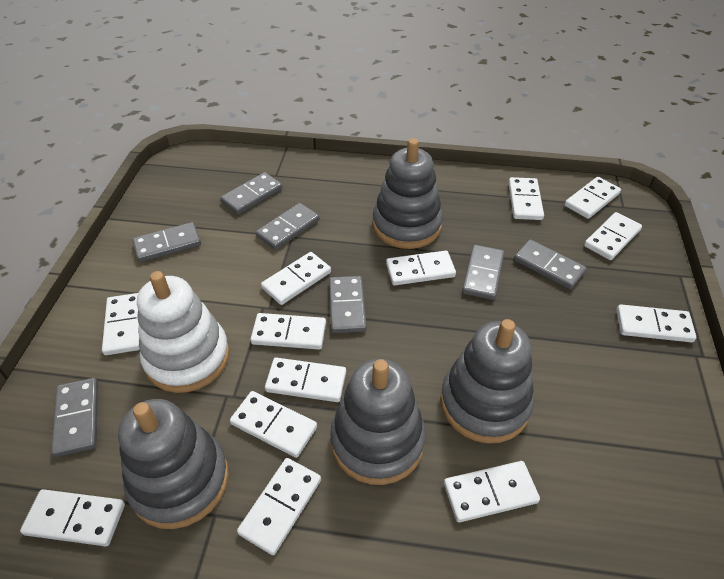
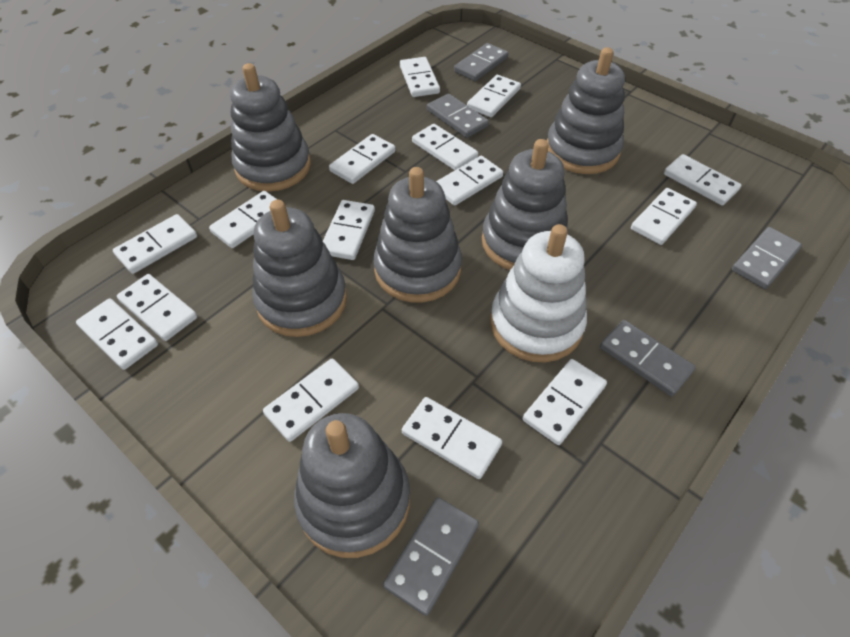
grey domino: 7 -> 5
grey stacking toy: 4 -> 6
white domino: 13 -> 15

